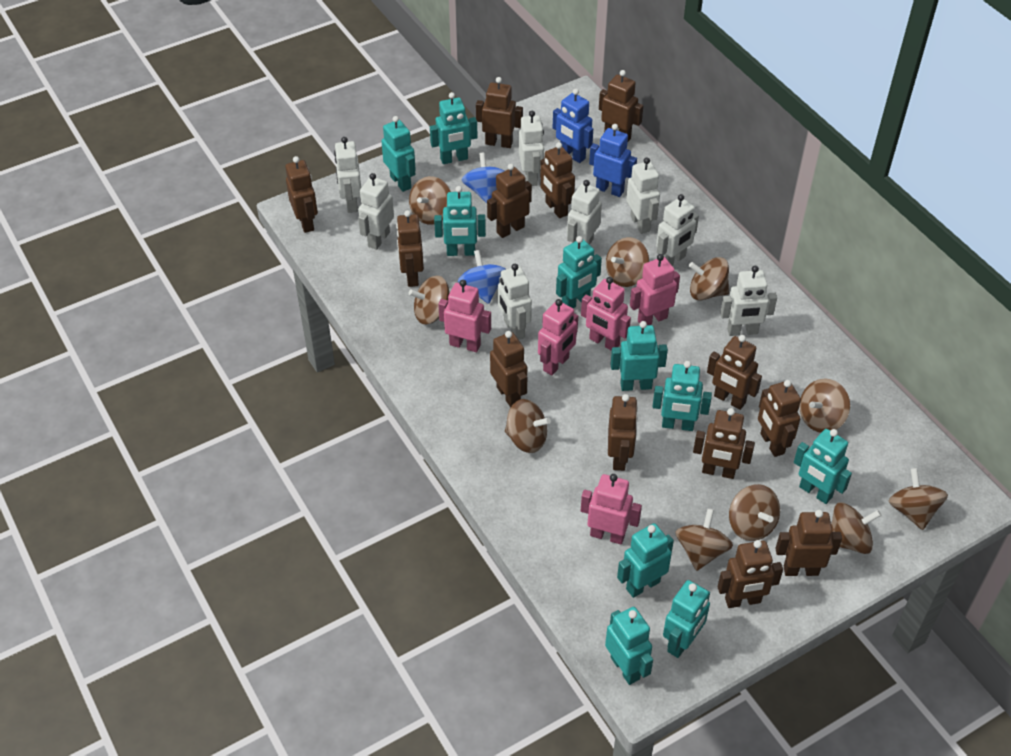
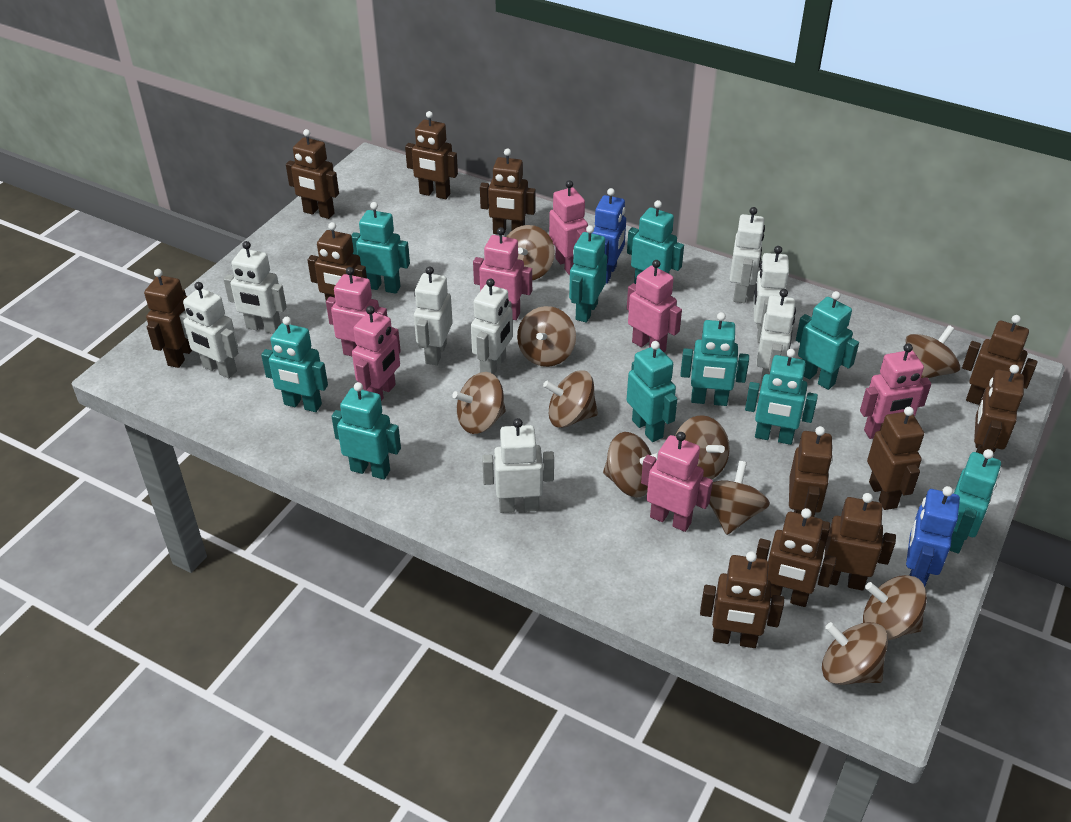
blue spinning top: 2 -> 0
brown robot: 13 -> 12
pink robot: 5 -> 7

